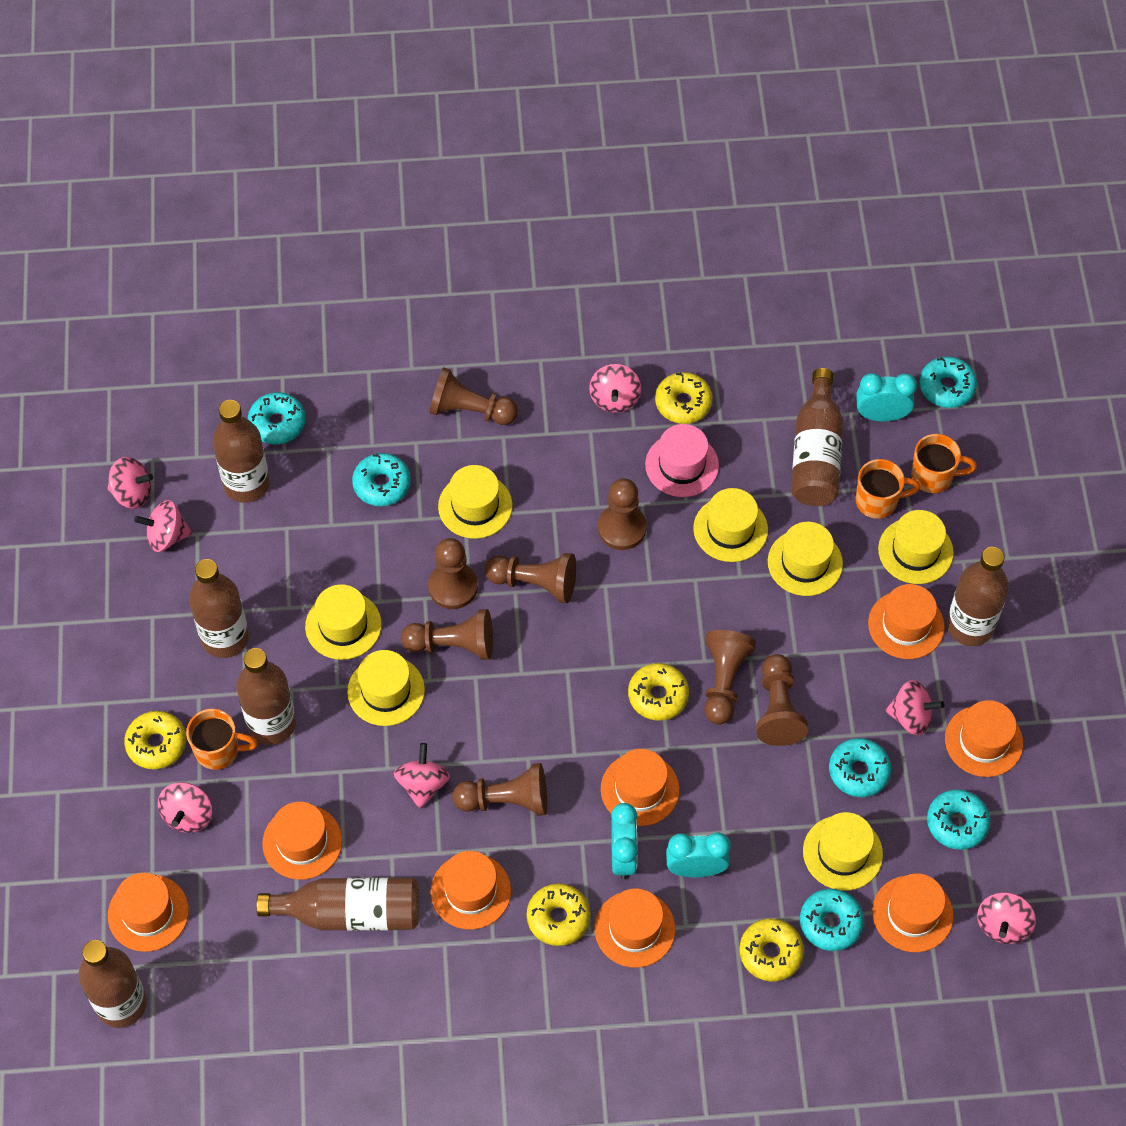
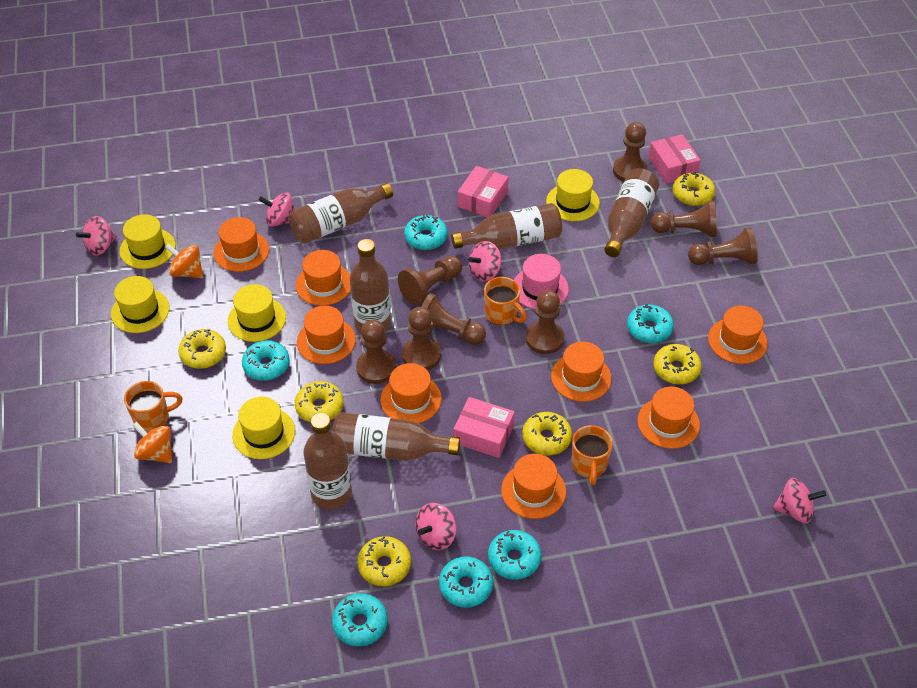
brown bottle: 7 -> 6
orange spinning top: 0 -> 2
pink box: 0 -> 3
pink spinning top: 7 -> 5
turquoise clock: 3 -> 0
yellow donut: 5 -> 6
yellow hat: 7 -> 5

